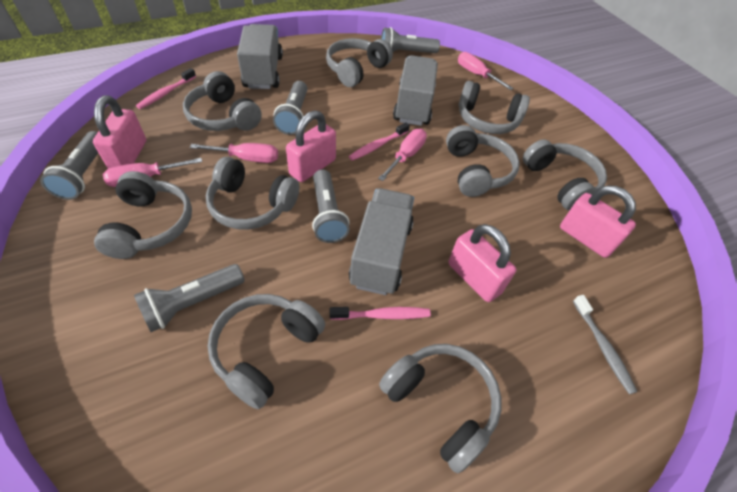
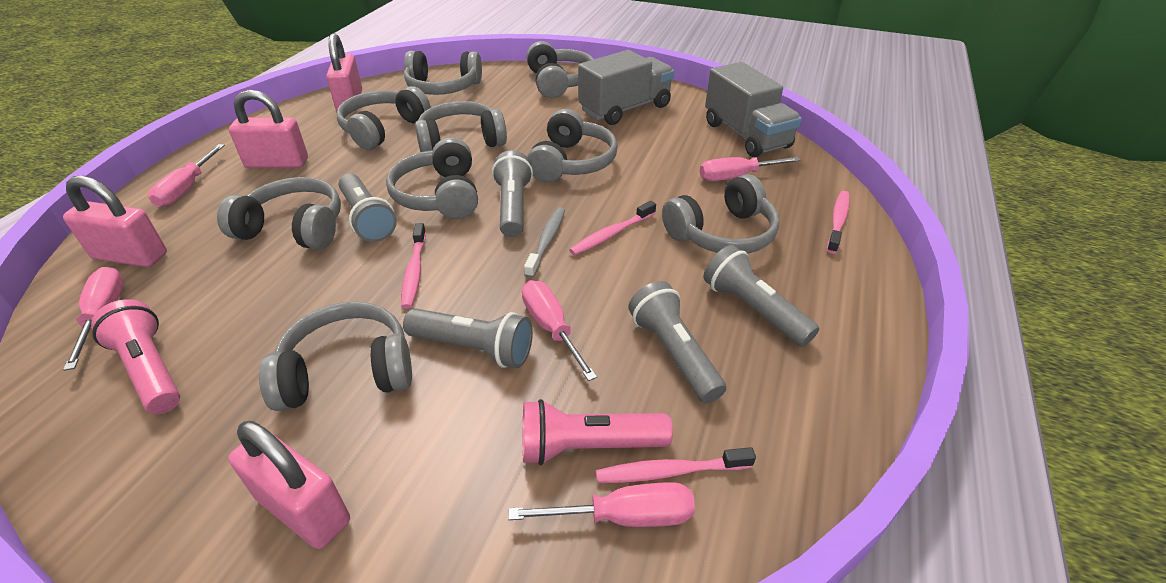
grey truck: 3 -> 2
pink flashlight: 0 -> 2
pink screwdriver: 4 -> 5
pink toothbrush: 3 -> 4

